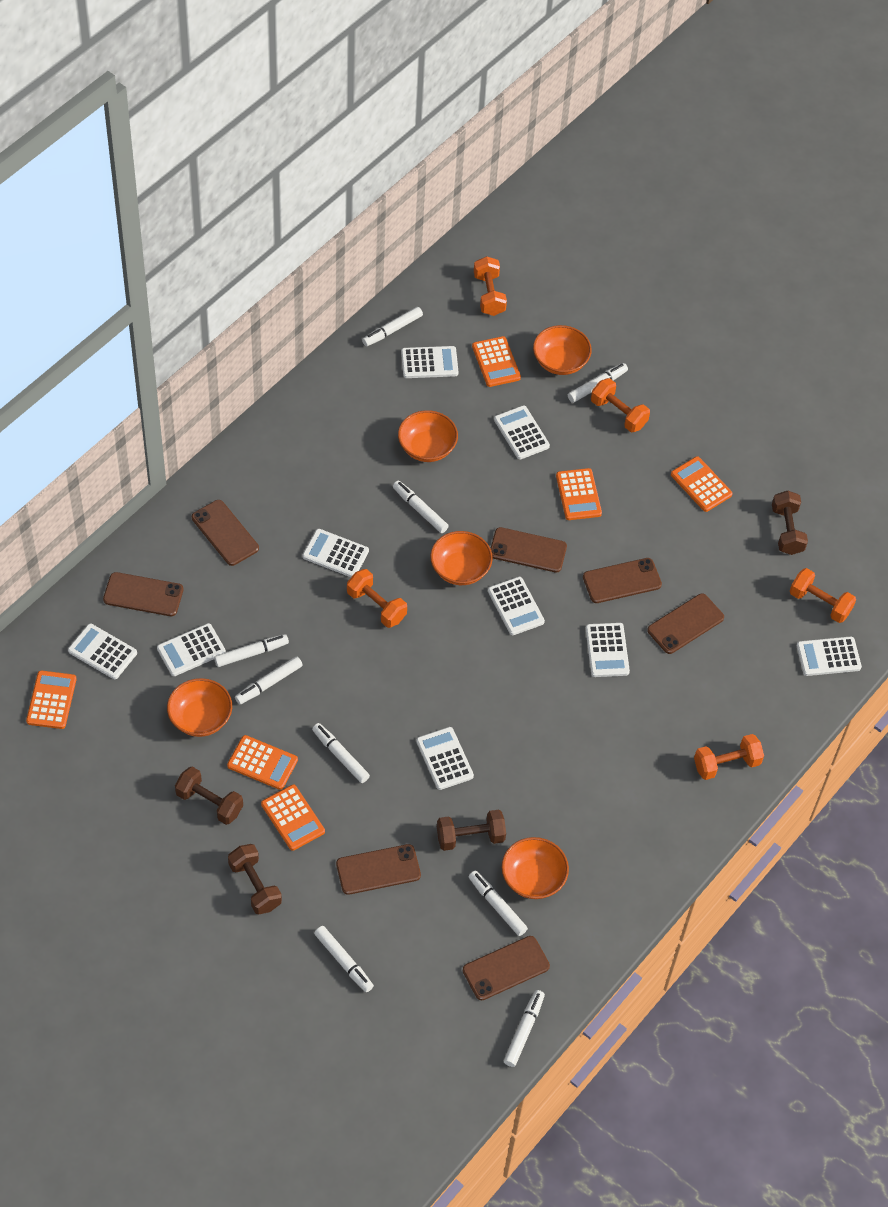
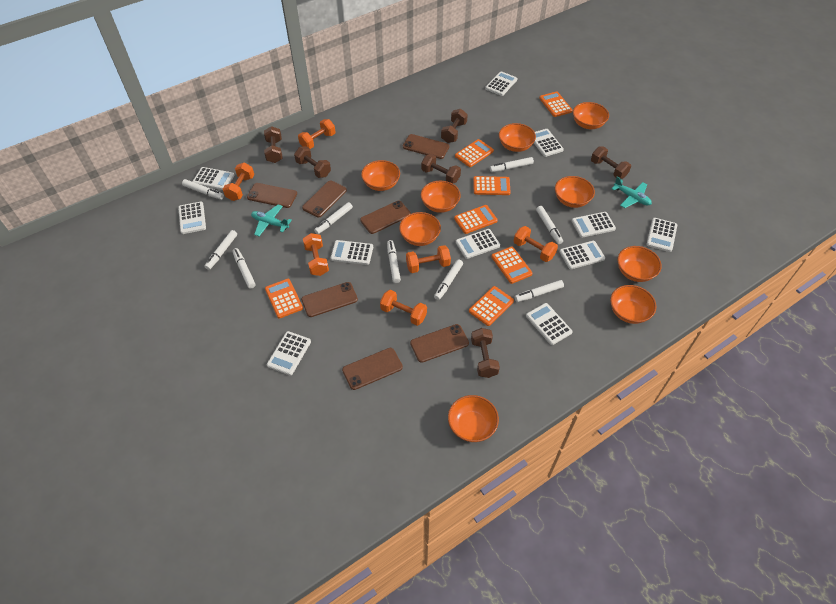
brown dumbbell: 4 -> 6
orange bowl: 5 -> 9
orange calculator: 6 -> 7
orange dumbbell: 5 -> 6
turquoise plane: 0 -> 2
white calculator: 9 -> 11

